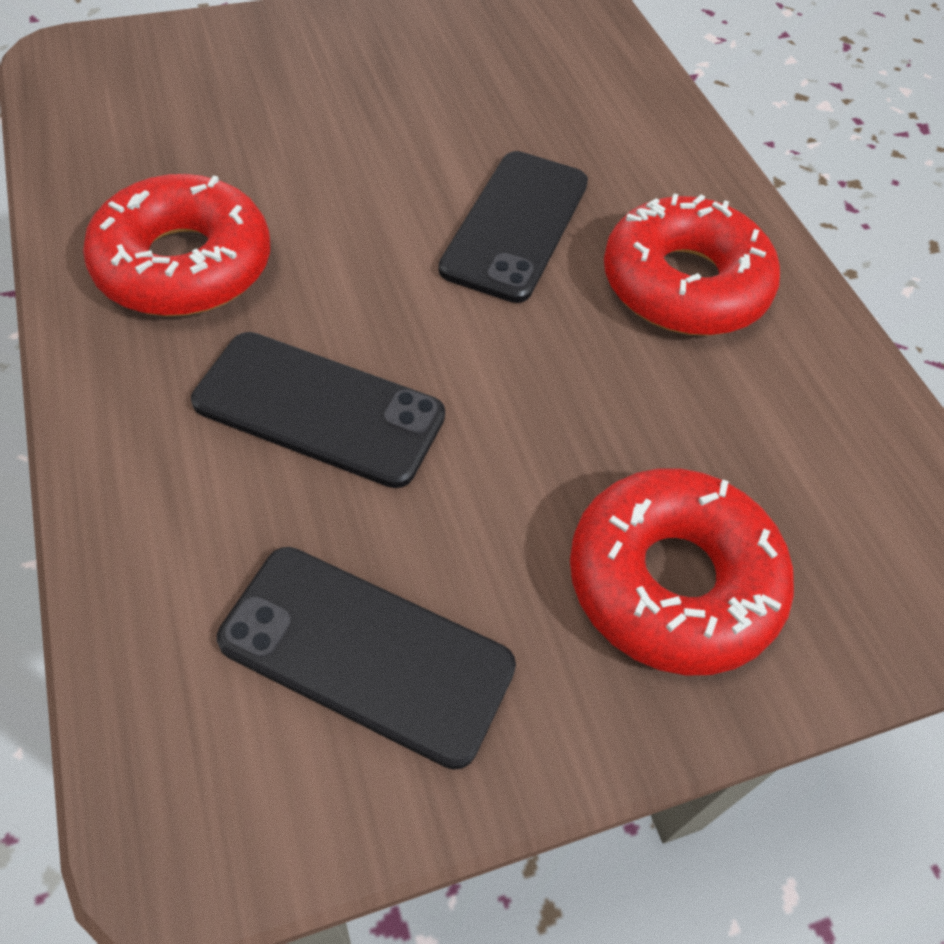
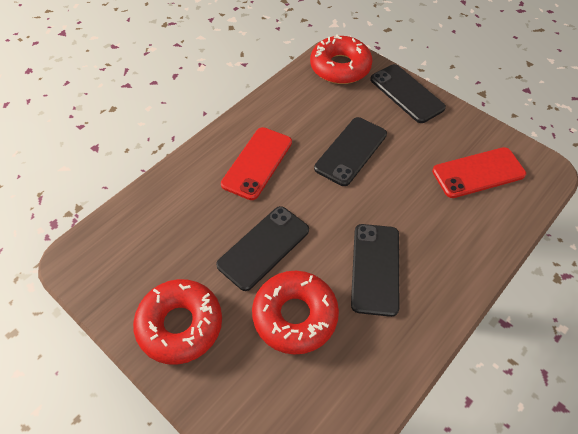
black phone: 3 -> 4
red phone: 0 -> 2

